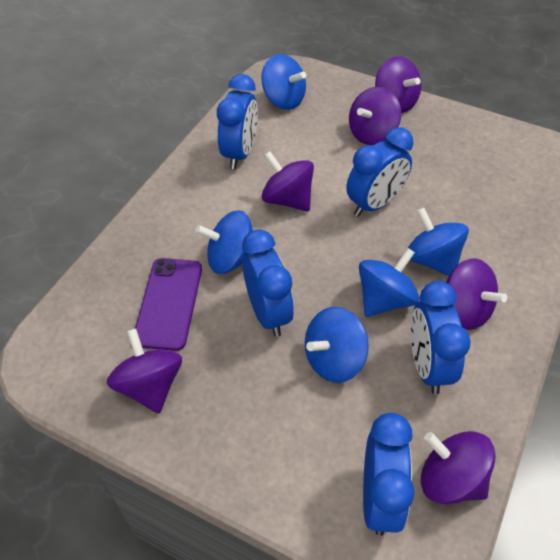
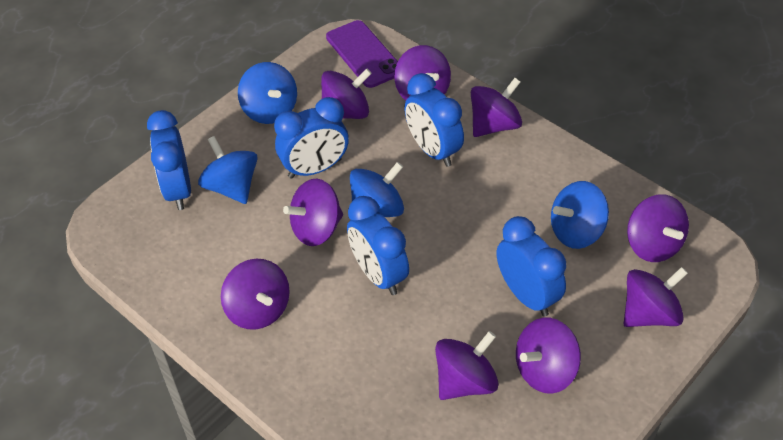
blue spinning top: 5 -> 4
purple spinning top: 6 -> 9

